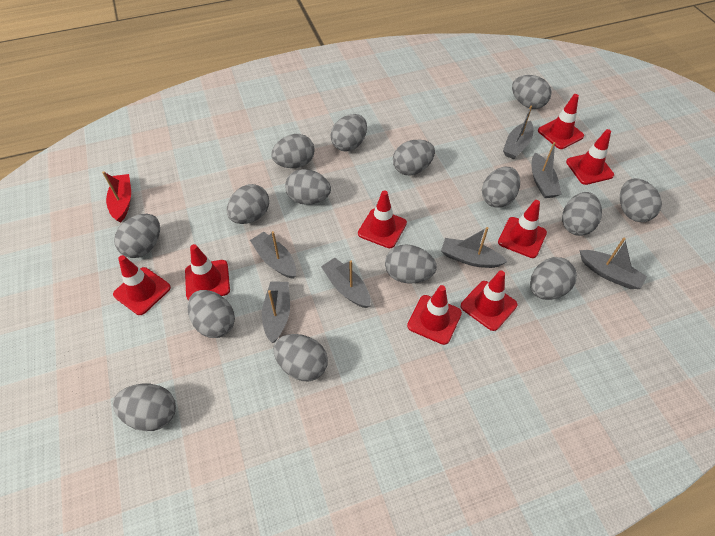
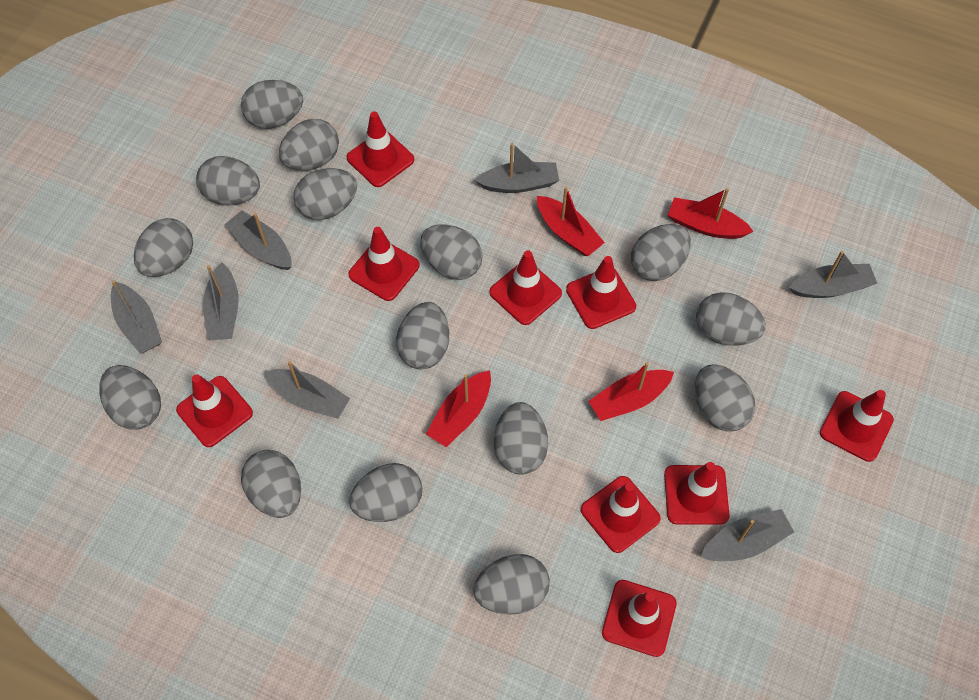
red boat: 1 -> 4
red traffic cone: 8 -> 9

